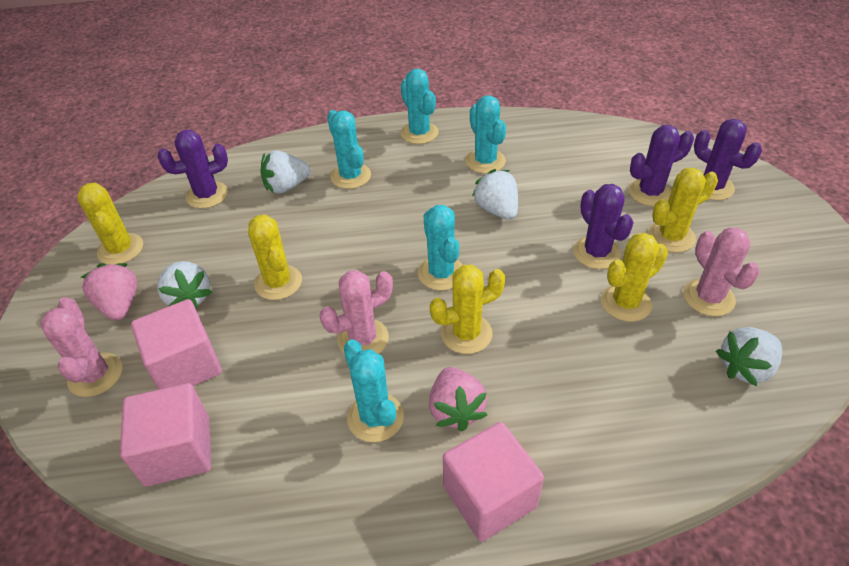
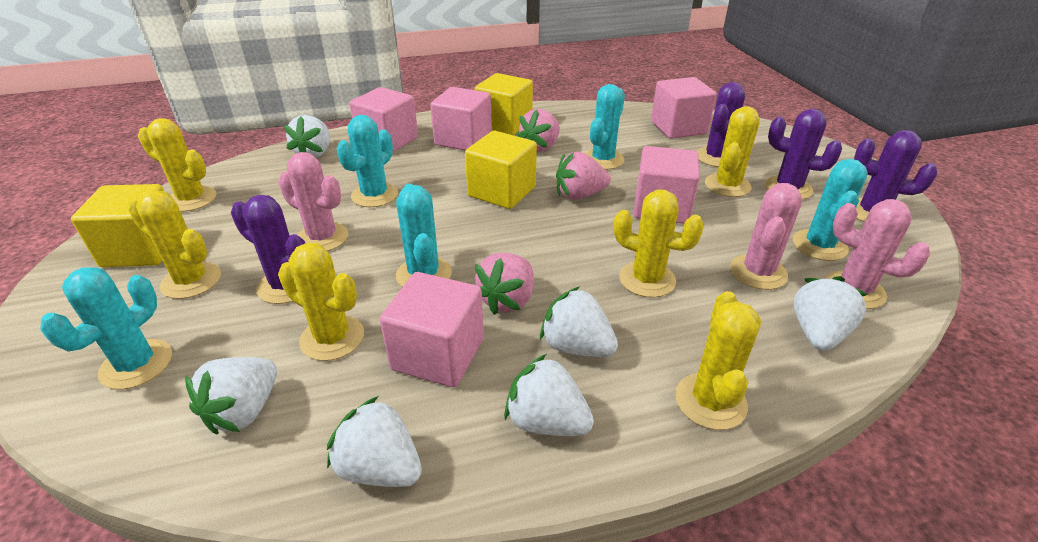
pink cube: 3 -> 5
pink strawberry: 2 -> 3
white strawberry: 4 -> 6
yellow cactus: 5 -> 6
yellow cube: 0 -> 3

